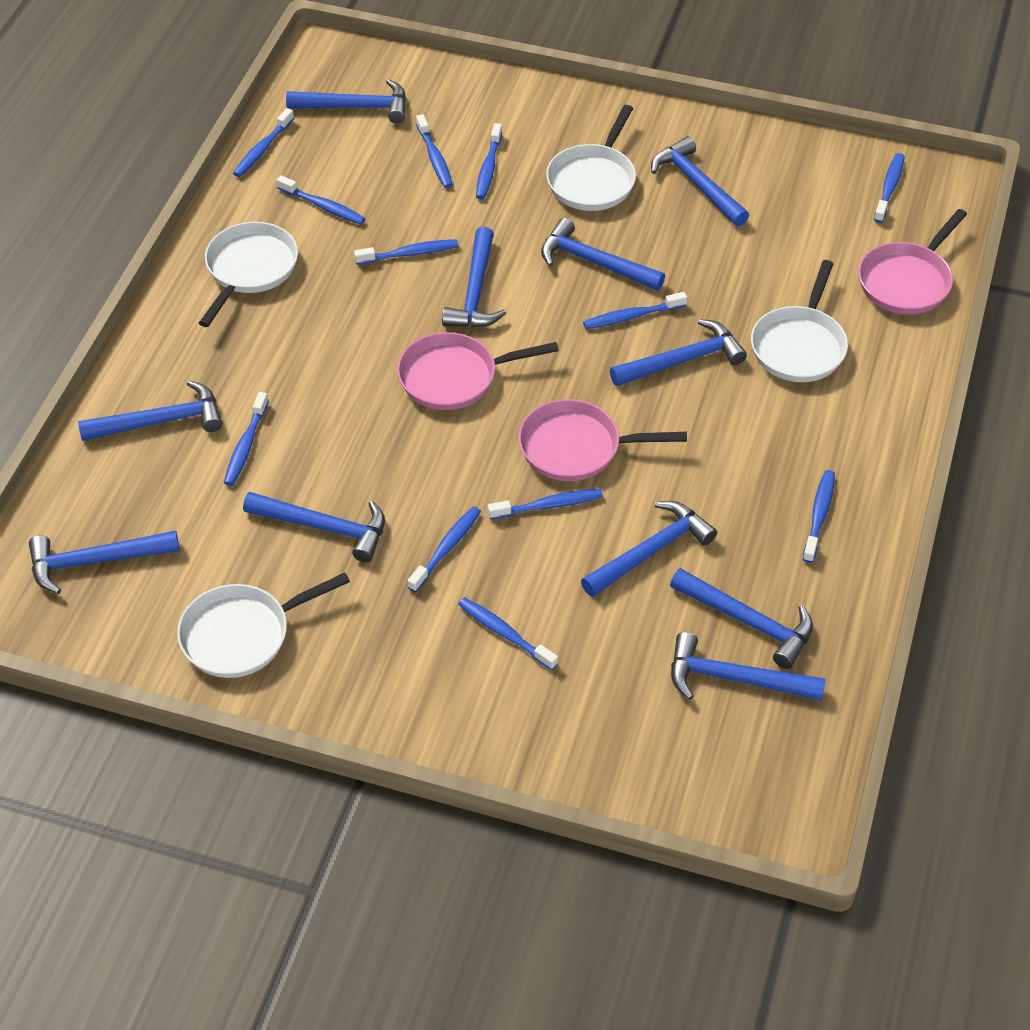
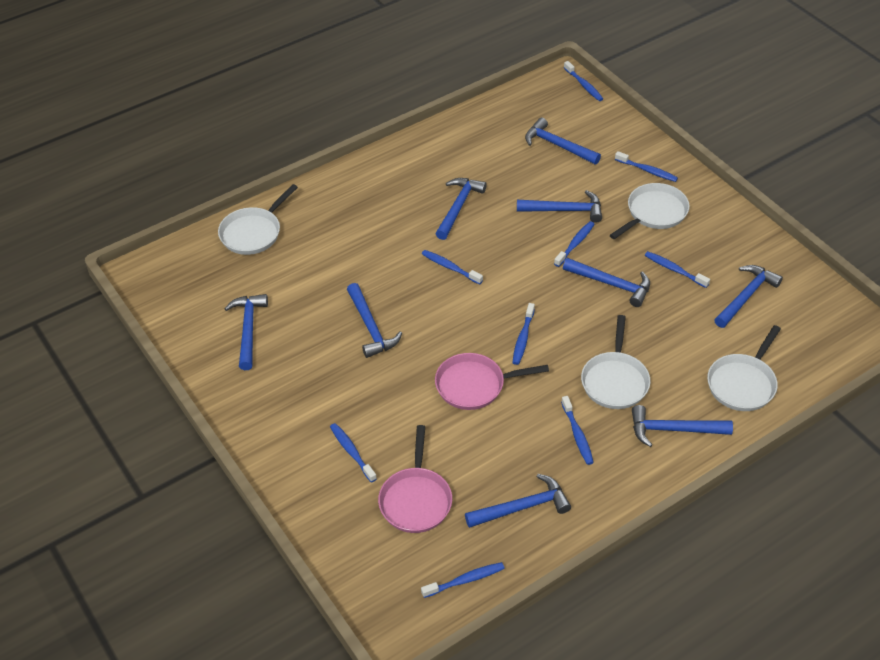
blue hammer: 11 -> 9
blue toothbrush: 12 -> 9
pink pan: 3 -> 2

